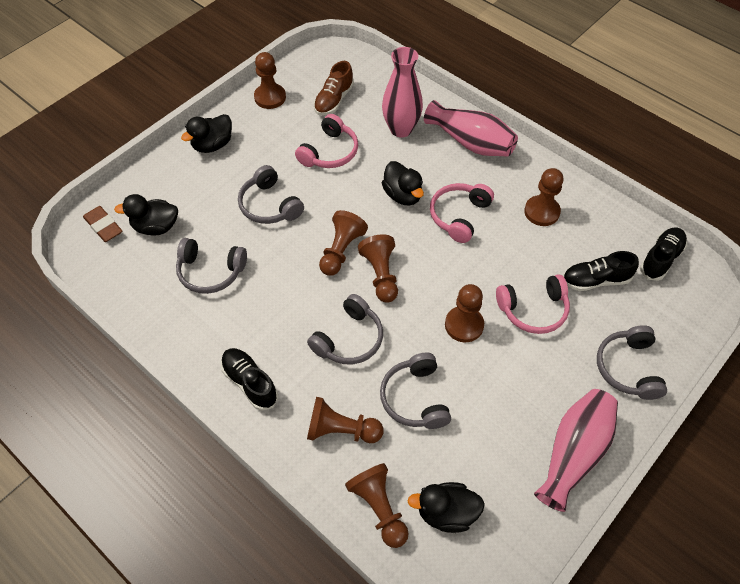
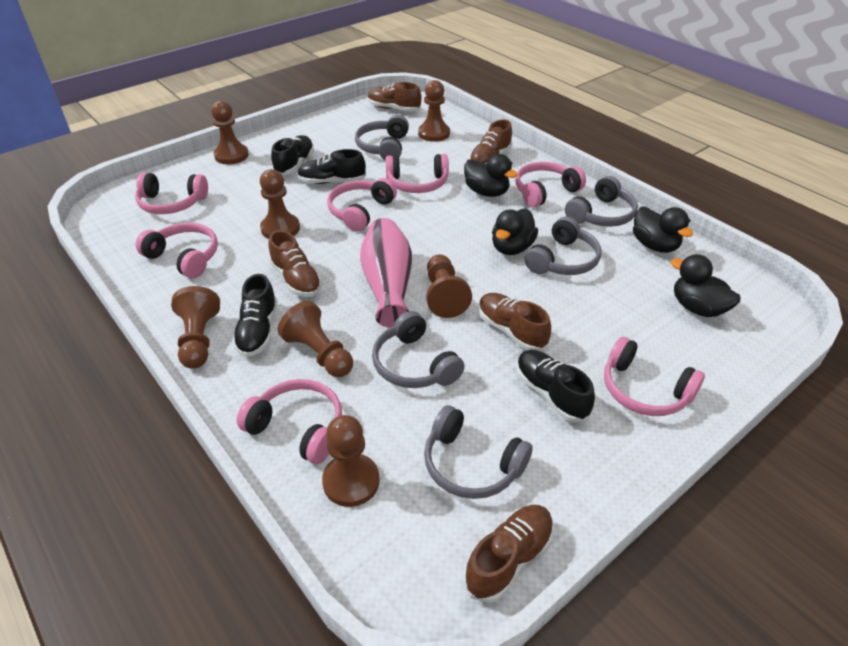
black shoe: 3 -> 4
brown eraser: 1 -> 0
brown shoe: 1 -> 5
pink headphones: 3 -> 7
pink vase: 3 -> 1

